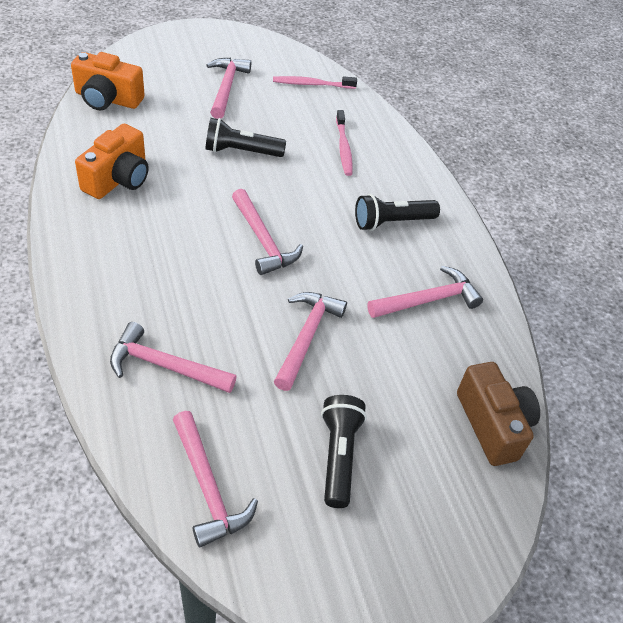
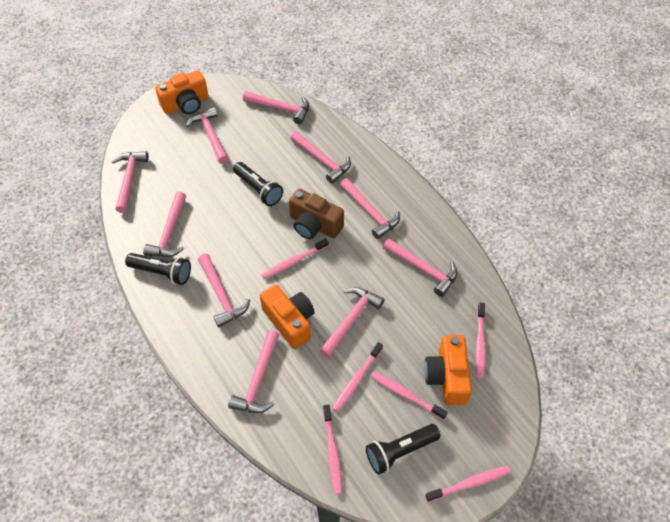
orange camera: 2 -> 3
pink hammer: 6 -> 10
pink toothbrush: 2 -> 6

